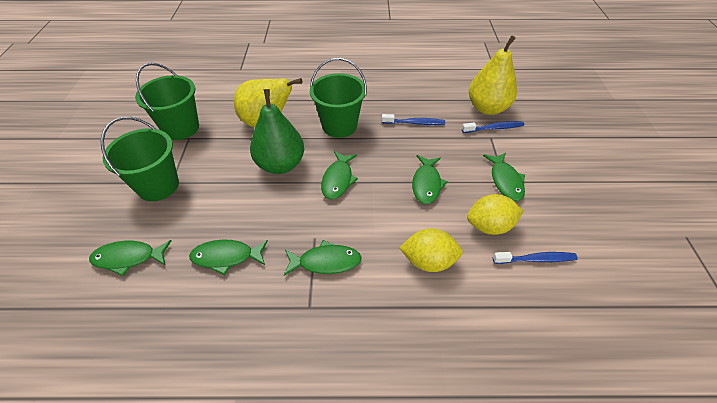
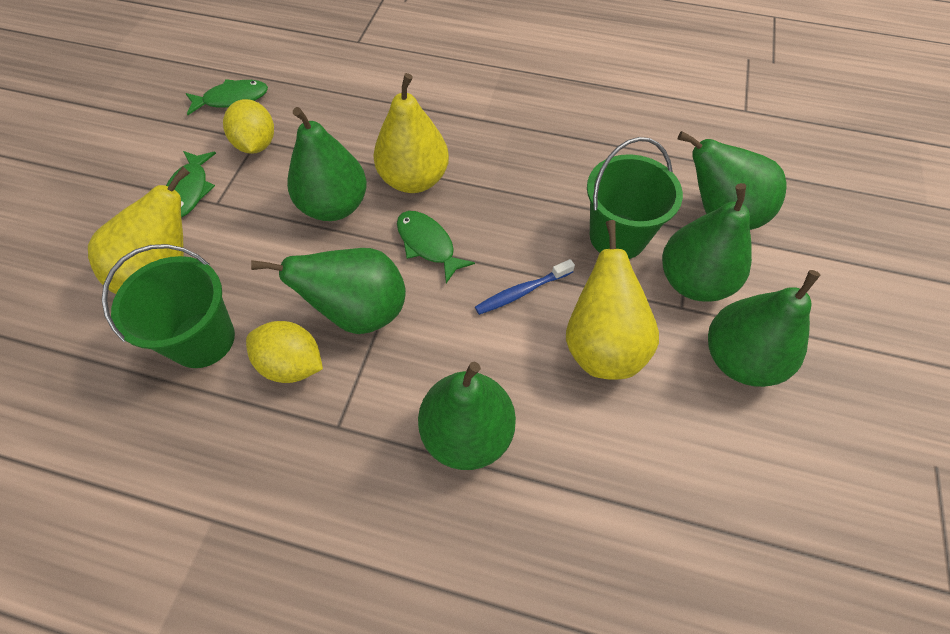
blue toothbrush: 3 -> 1
green bucket: 3 -> 2
green fish: 6 -> 3
green pear: 1 -> 6
yellow pear: 2 -> 3

